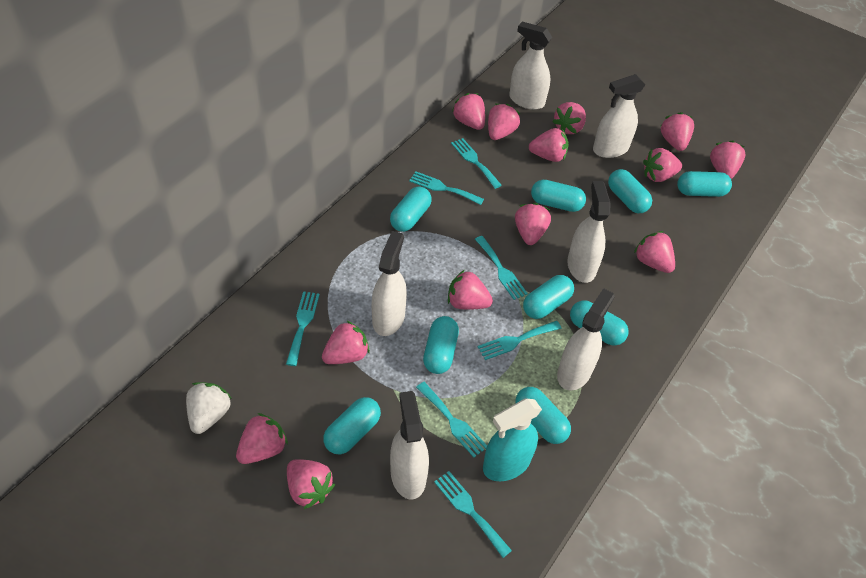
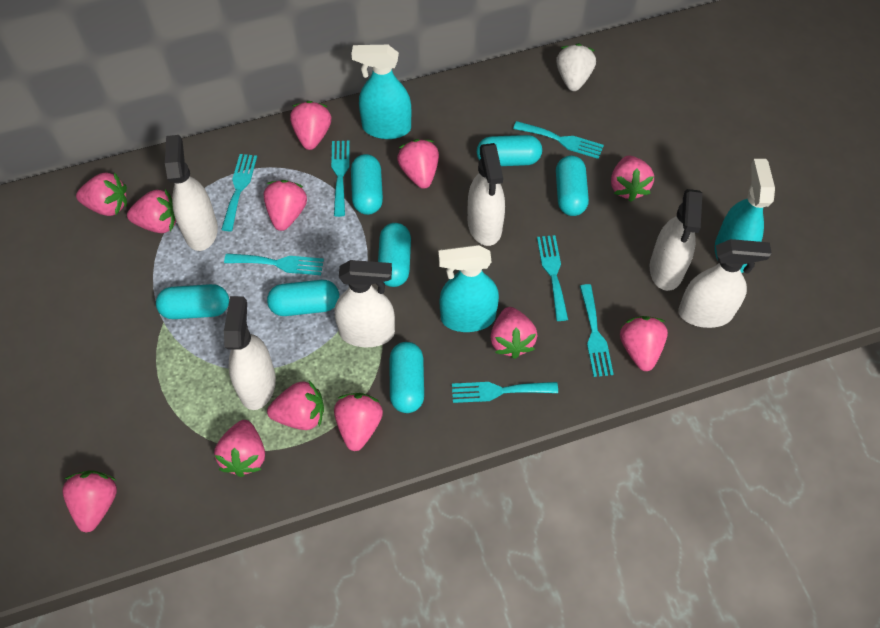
pink strawberry: 13 -> 12
turquoise capsule: 9 -> 7
turquoise spray bottle: 1 -> 3

